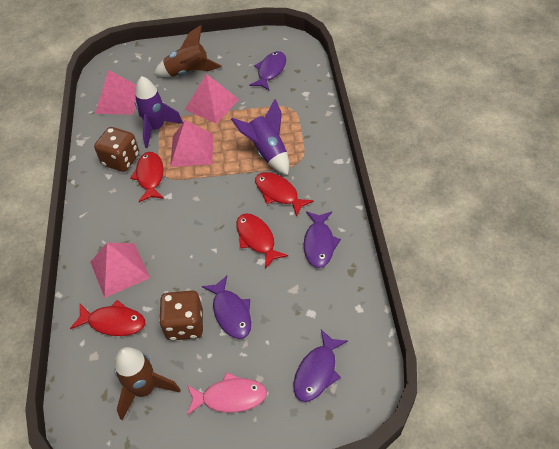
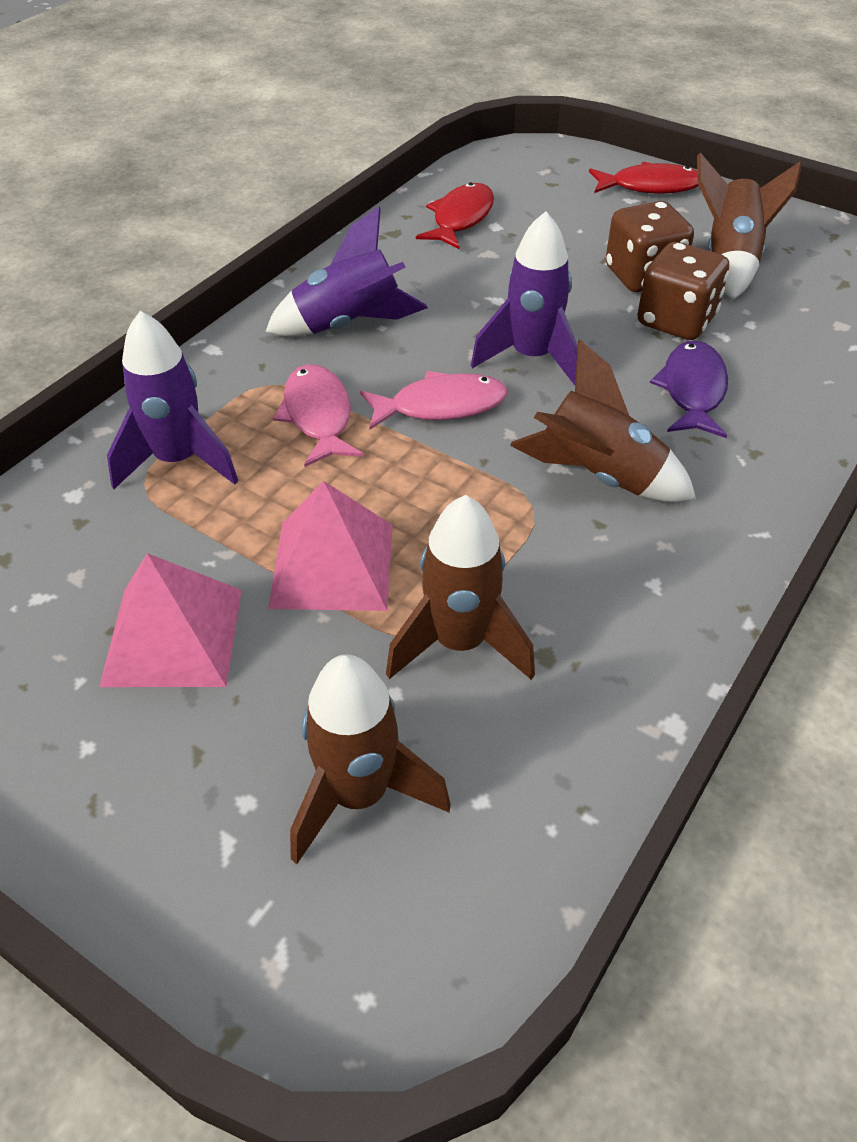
brown rocket: 2 -> 4
pink fish: 1 -> 2
pink pyramid: 4 -> 2
purple fish: 4 -> 1
purple rocket: 2 -> 3
red fish: 4 -> 2

